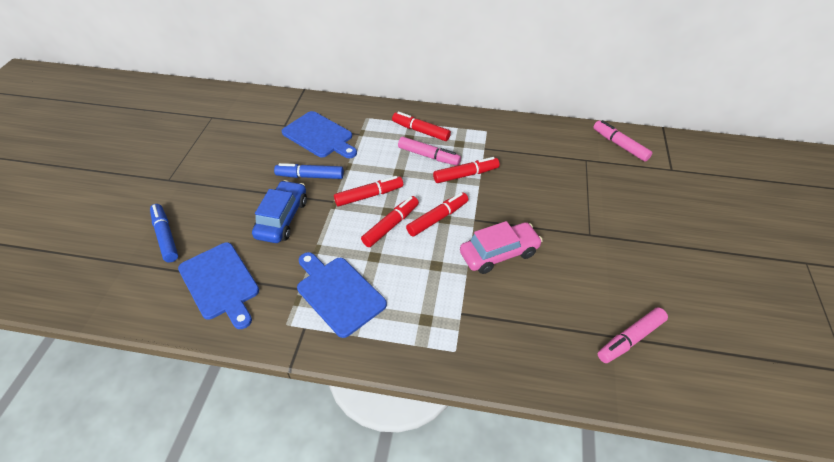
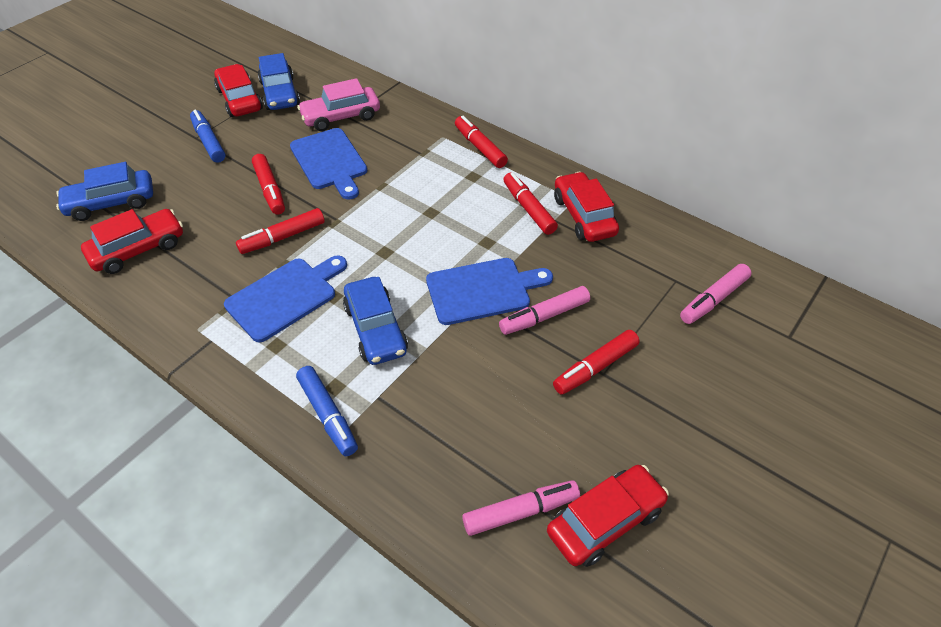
blue car: 1 -> 3
red car: 0 -> 4

